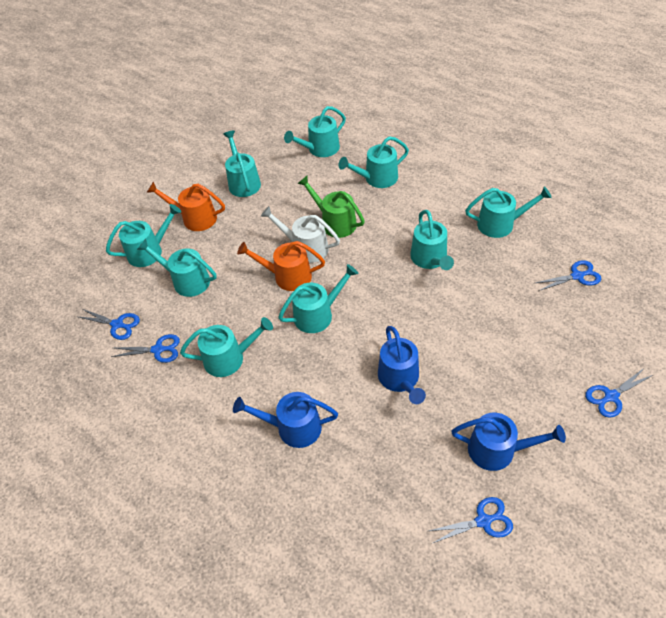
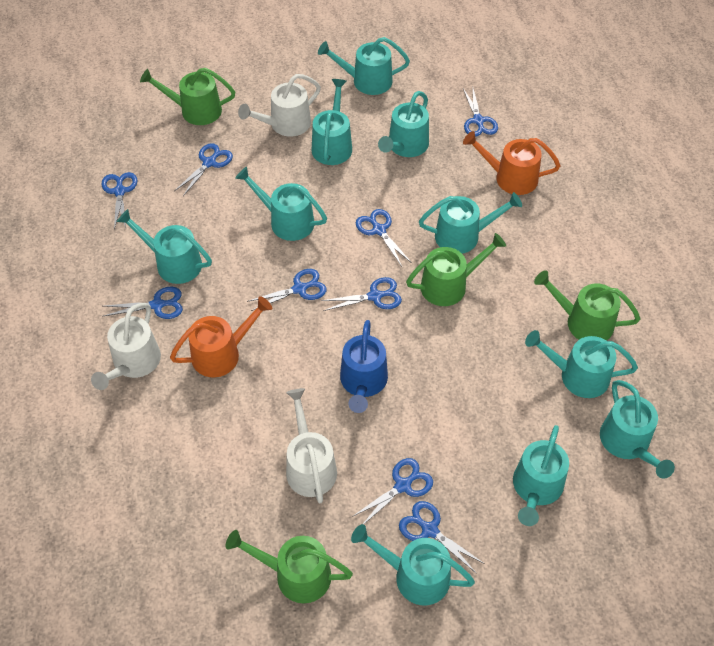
blue scissors: 5 -> 9
blue watering can: 3 -> 1
green watering can: 1 -> 4
turquoise watering can: 9 -> 10
white watering can: 1 -> 3

